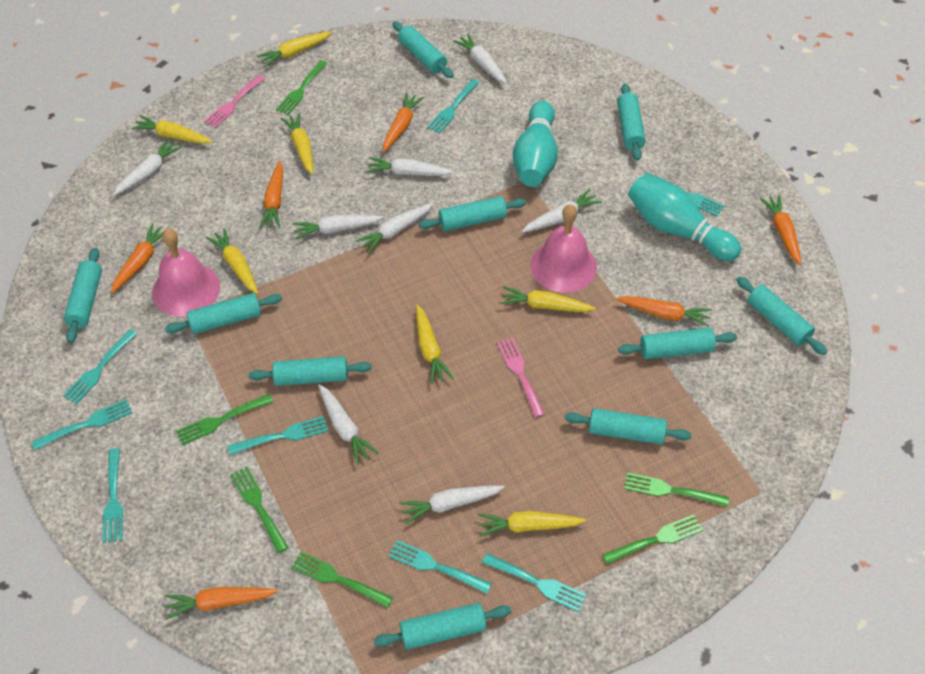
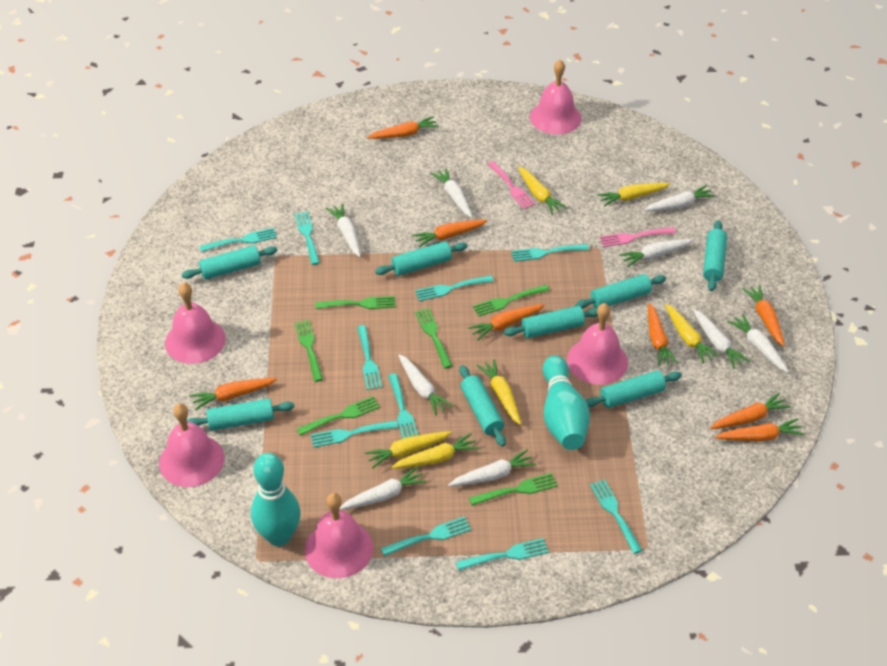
orange carrot: 6 -> 8
pink bell: 2 -> 5
turquoise fork: 8 -> 10
turquoise rolling pin: 10 -> 8
white carrot: 8 -> 9
yellow carrot: 7 -> 6

